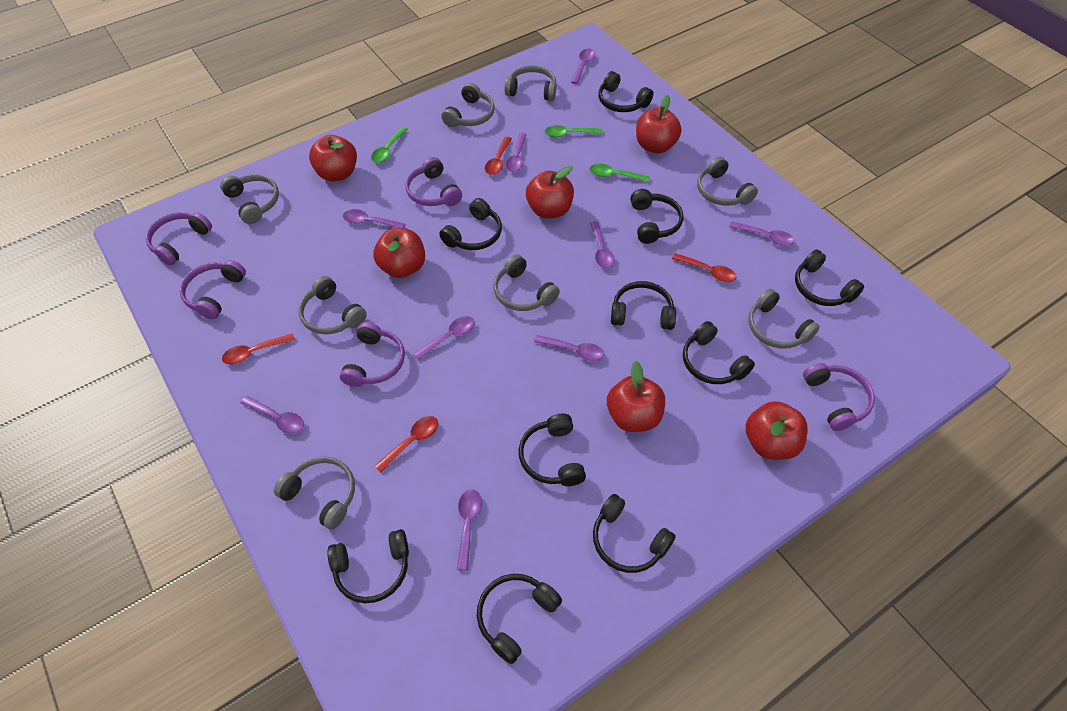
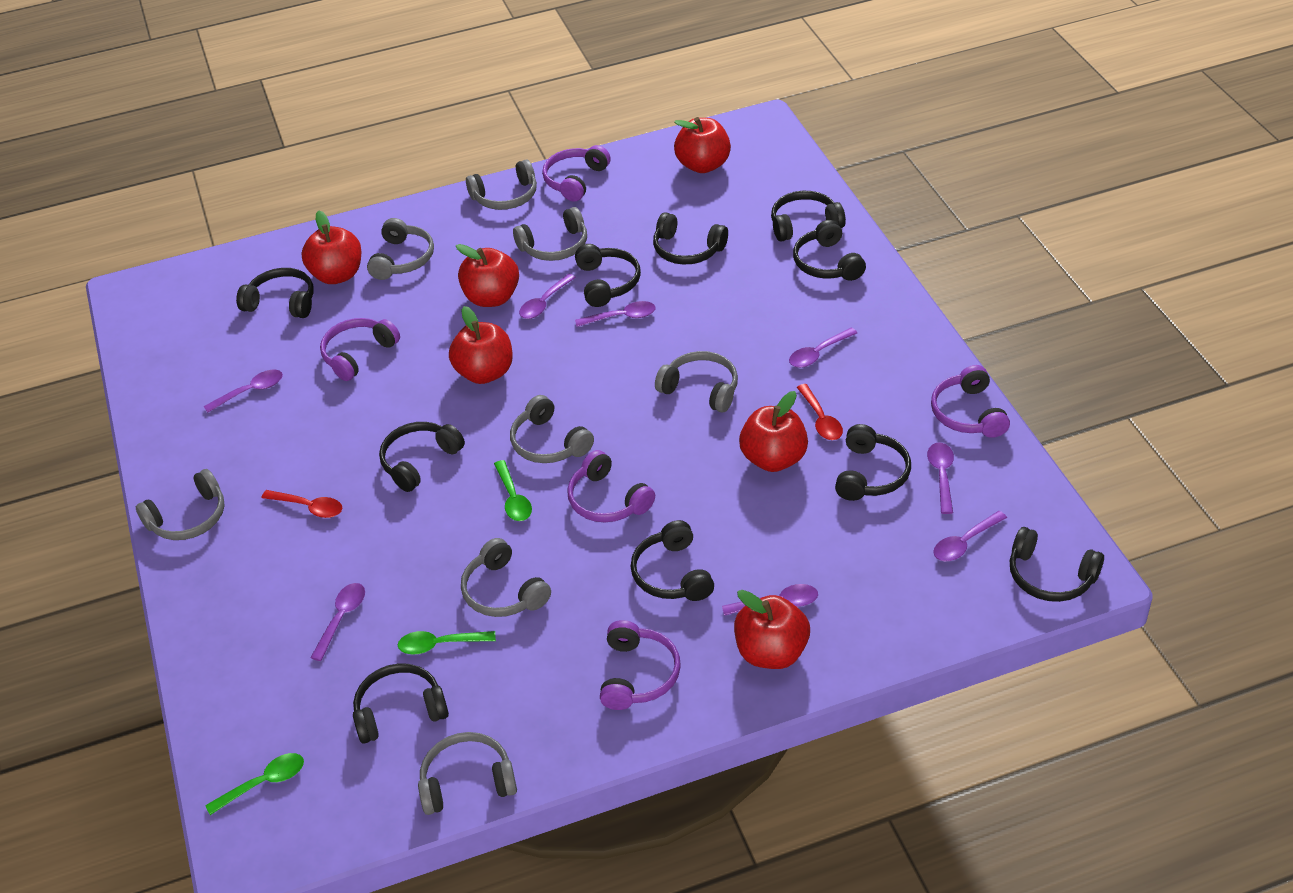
purple spoon: 9 -> 8
red spoon: 4 -> 2

